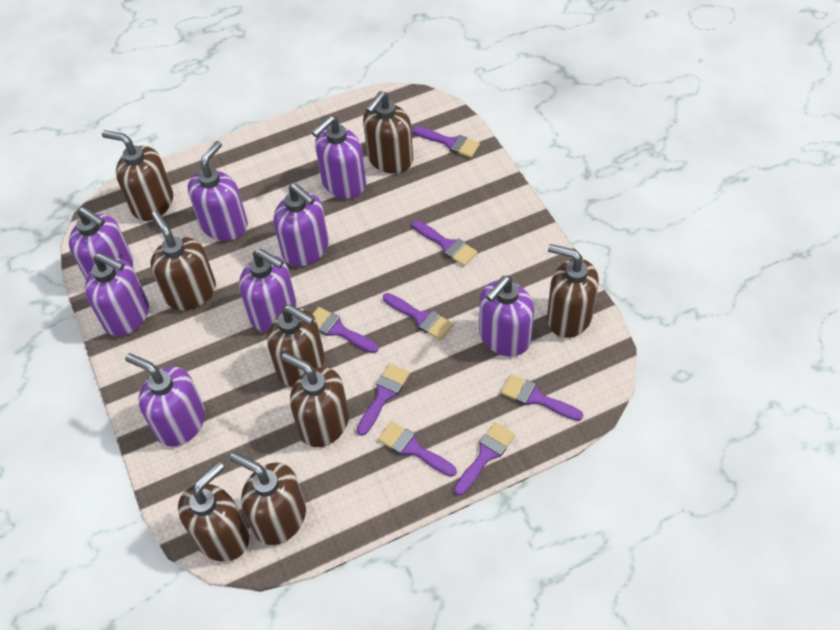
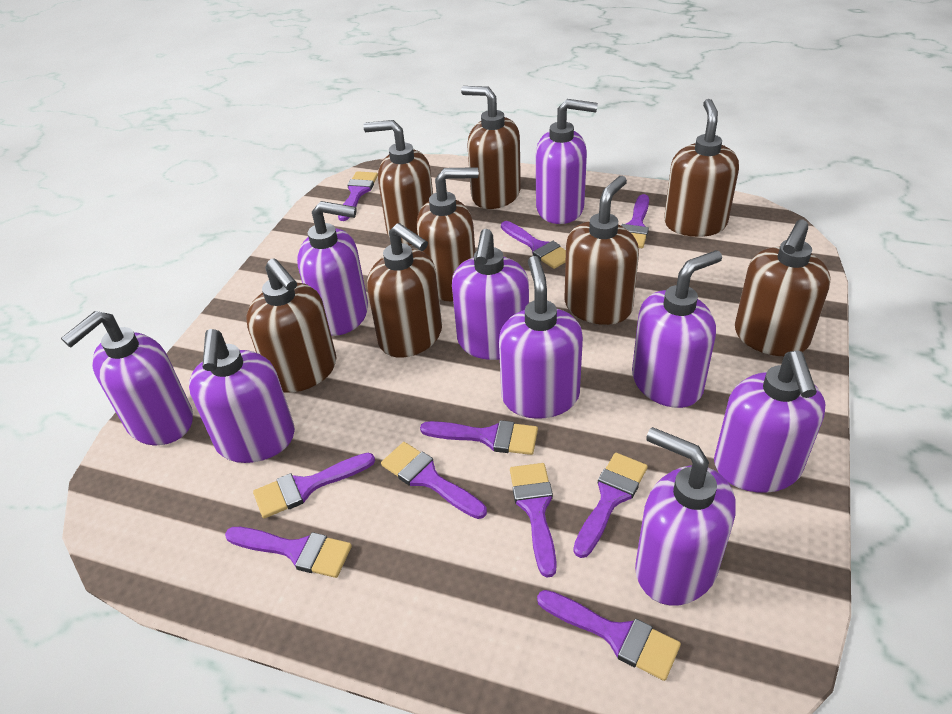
purple brush: 8 -> 10
purple soap dispenser: 8 -> 9

